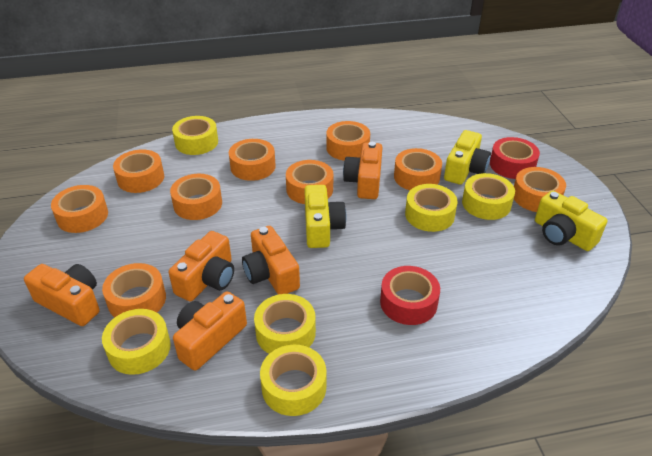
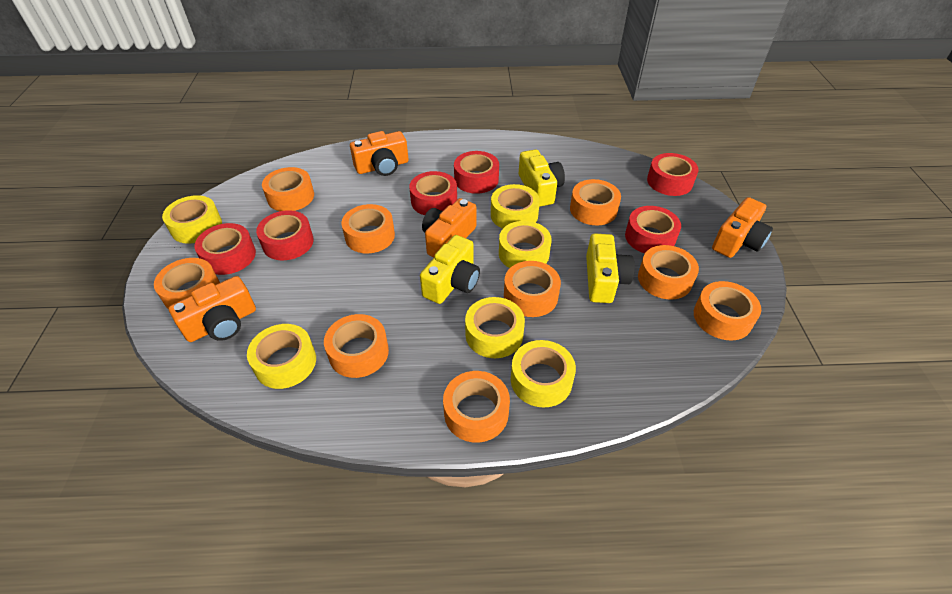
orange camera: 5 -> 4
red tape: 2 -> 6

